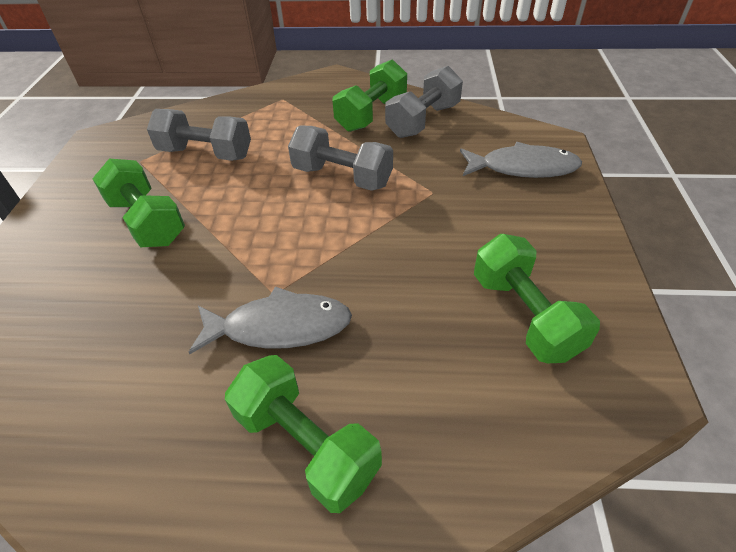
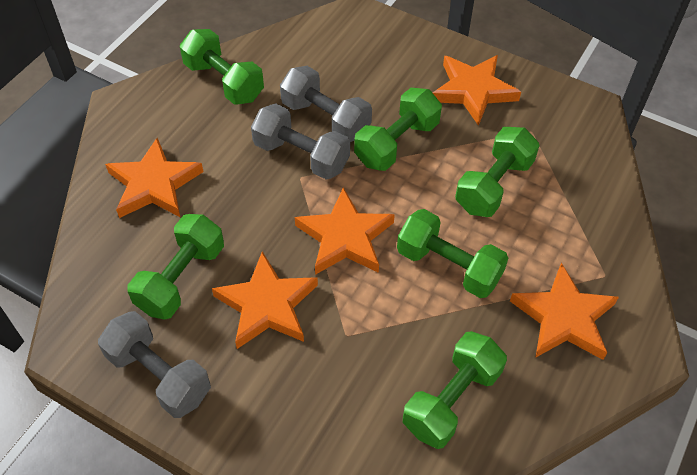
green dumbbell: 4 -> 6
grey fish: 2 -> 0
orange star: 0 -> 5

